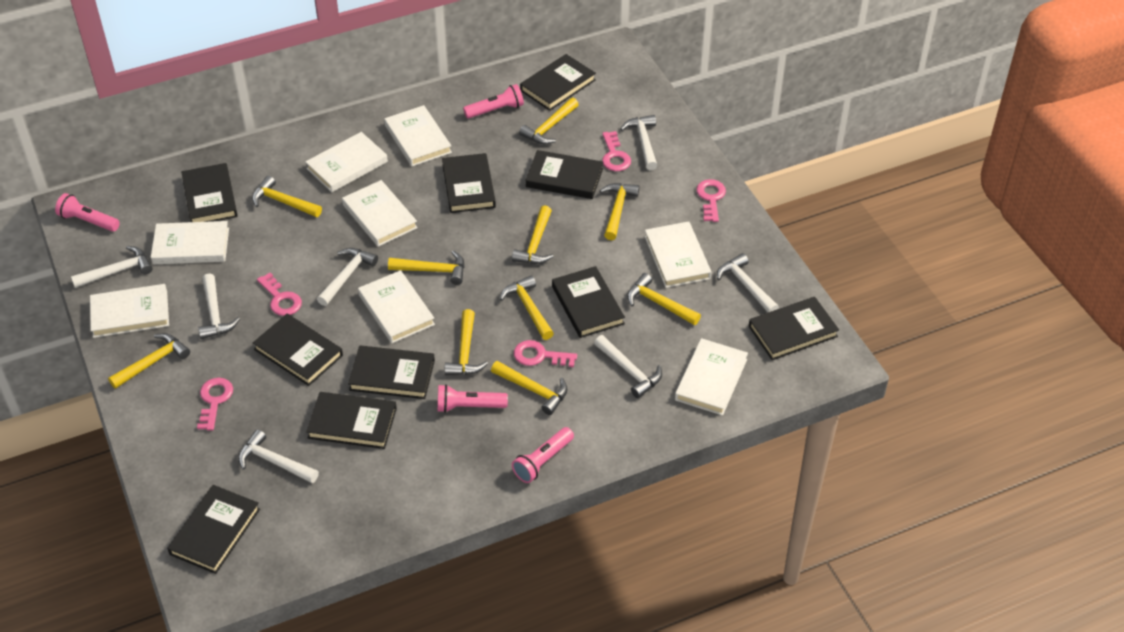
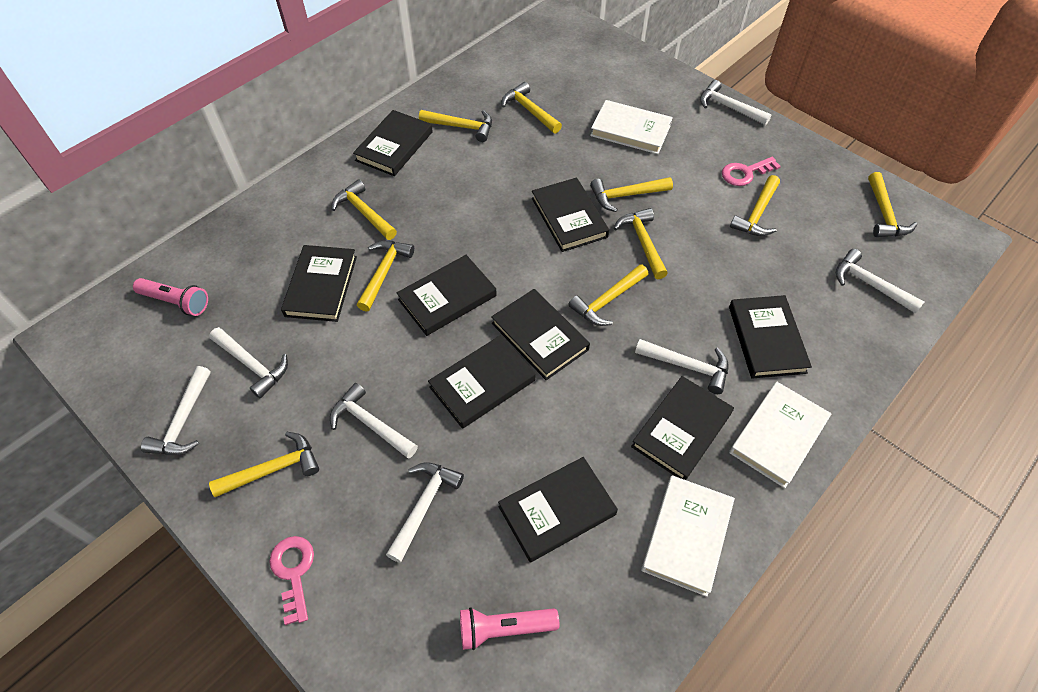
black book: 10 -> 9
pink flashlight: 4 -> 2
pink key: 5 -> 2
white book: 8 -> 3

